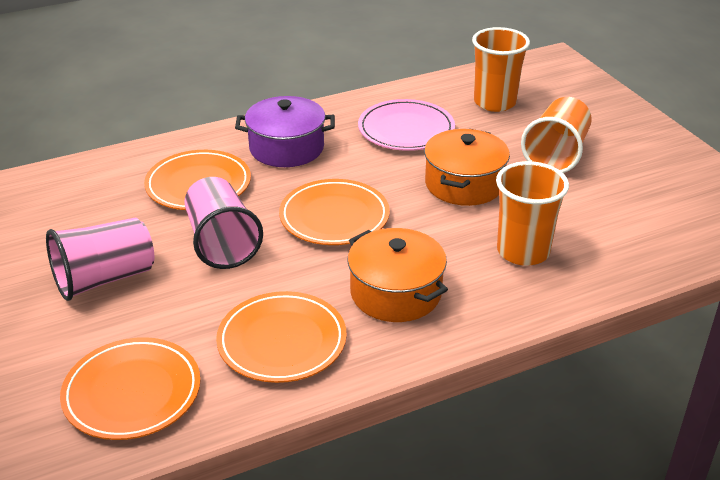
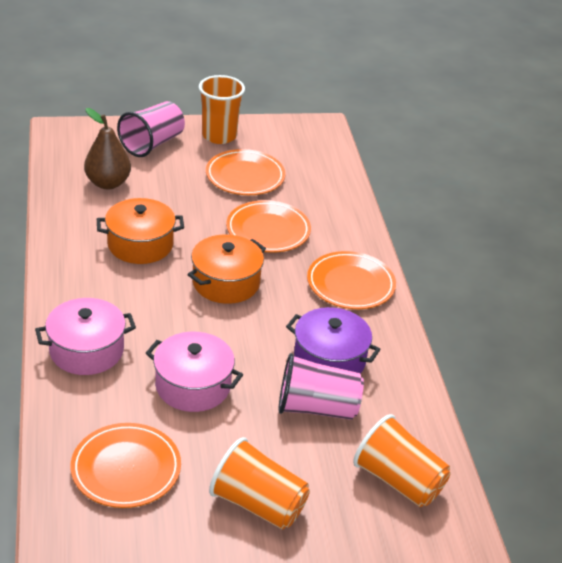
brown pear: 0 -> 1
pink plate: 1 -> 0
pink pot: 0 -> 2

